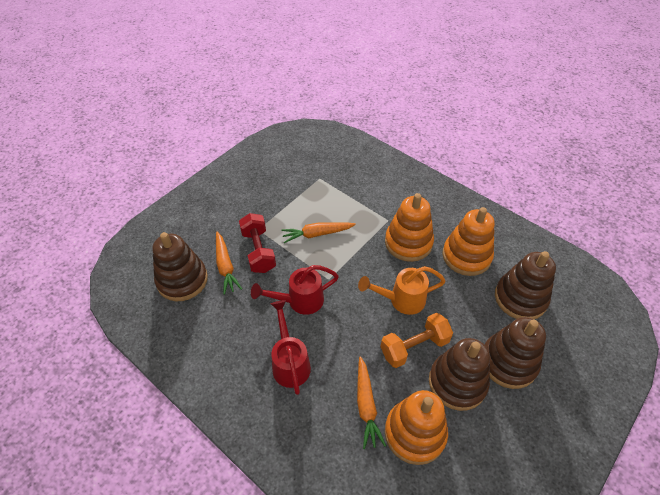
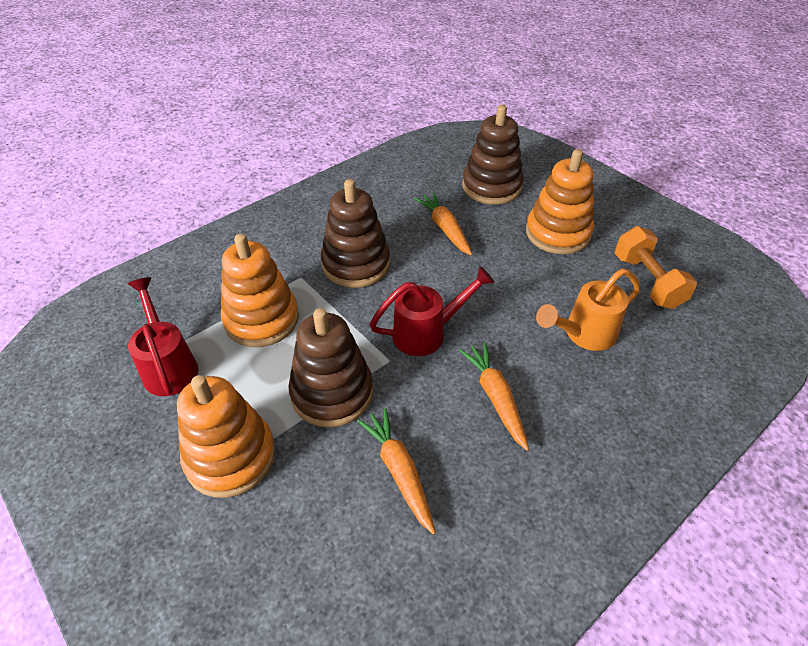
brown stacking toy: 4 -> 3
red dumbbell: 1 -> 0

